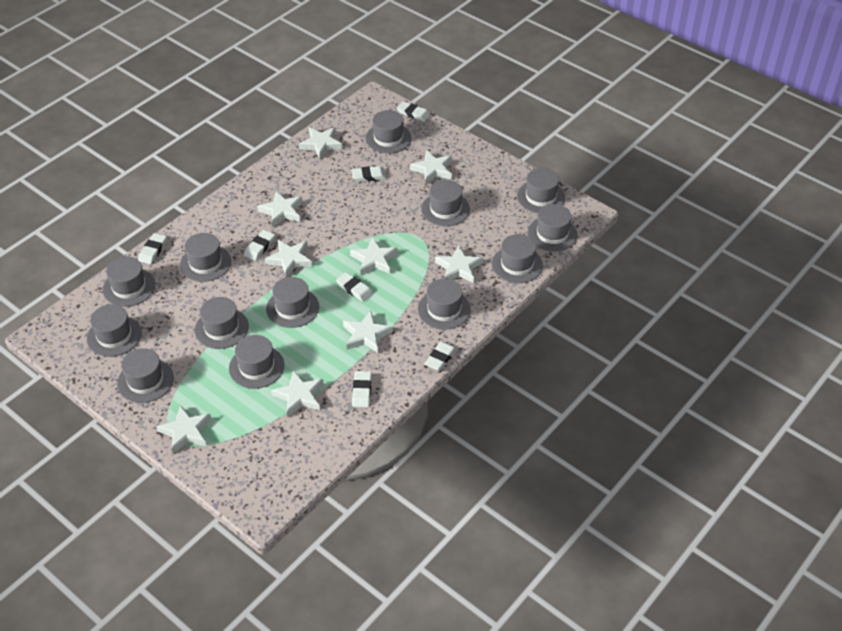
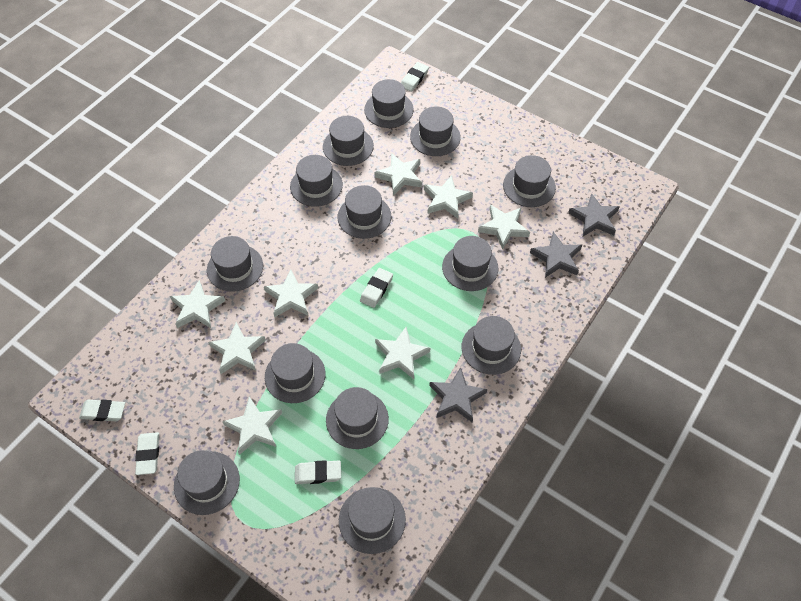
grey star: 0 -> 3
white eraser: 7 -> 5
white star: 9 -> 8

